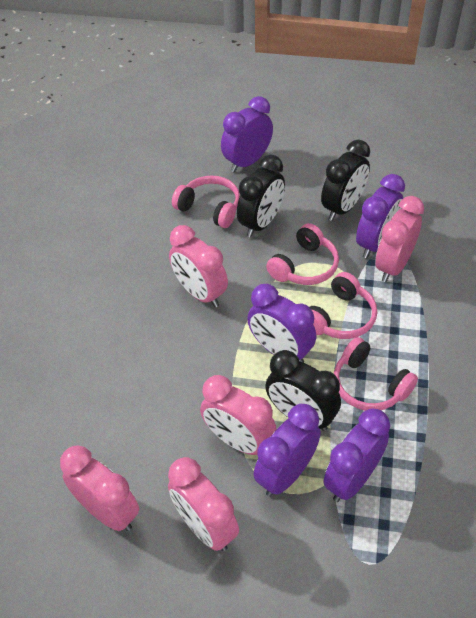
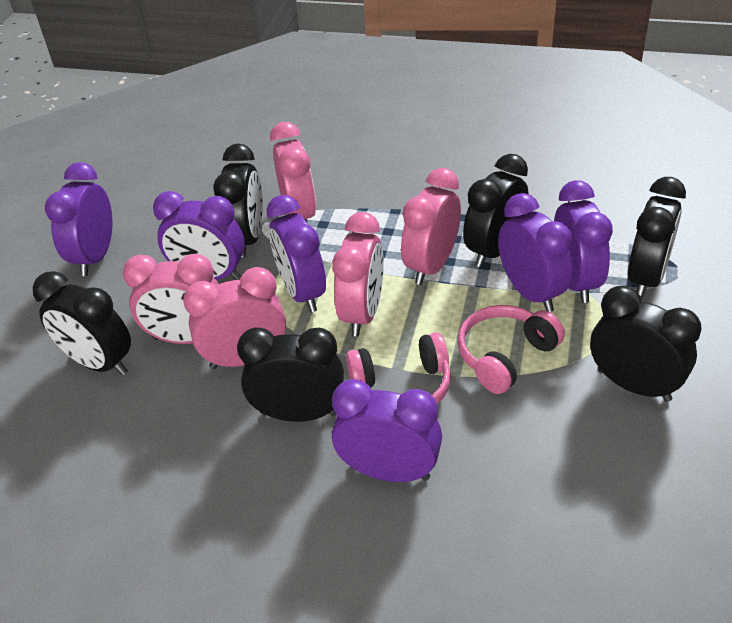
black clock: 3 -> 6
pink headphones: 4 -> 2
purple clock: 5 -> 6

